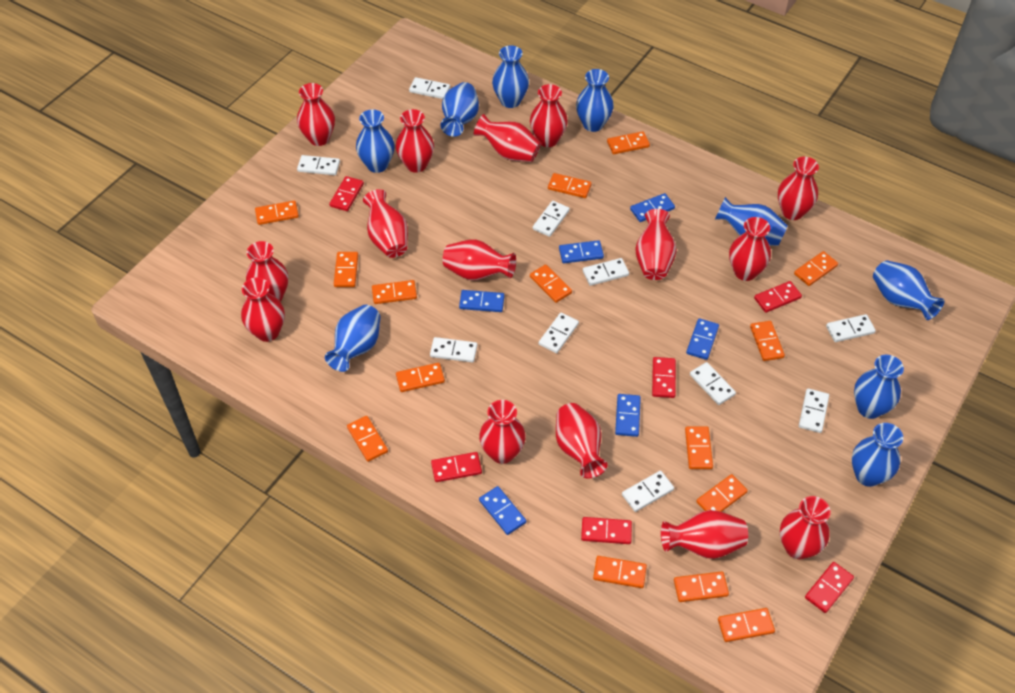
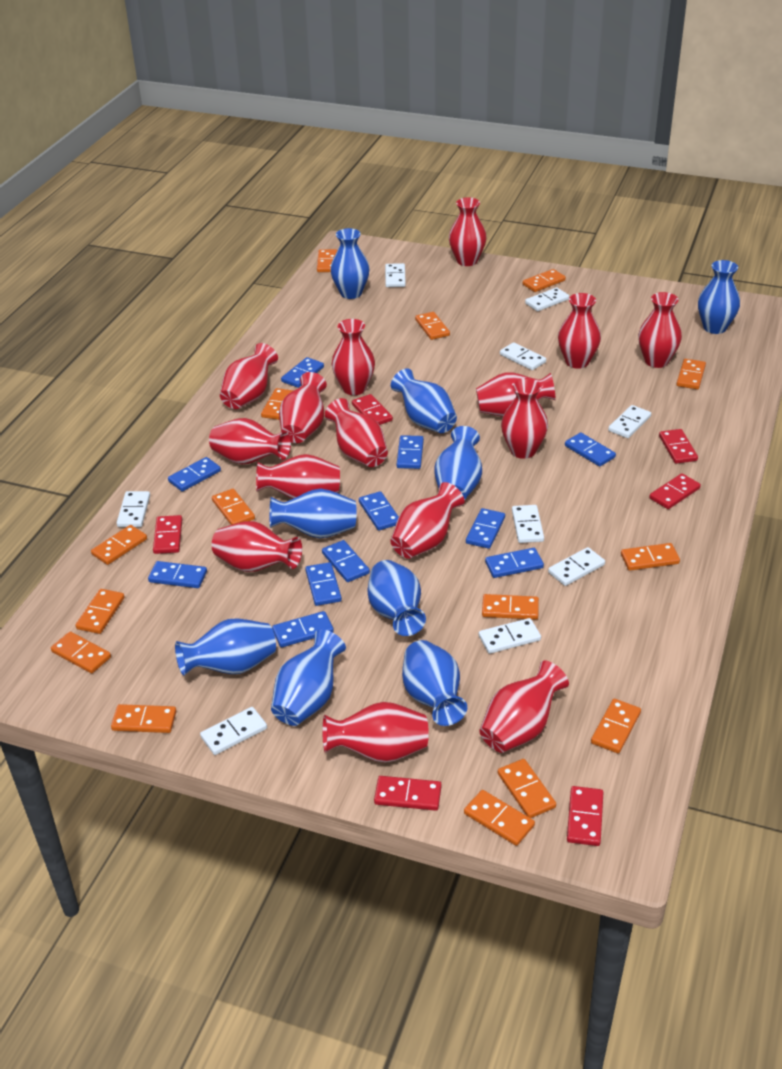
blue domino: 6 -> 11
white domino: 10 -> 9

